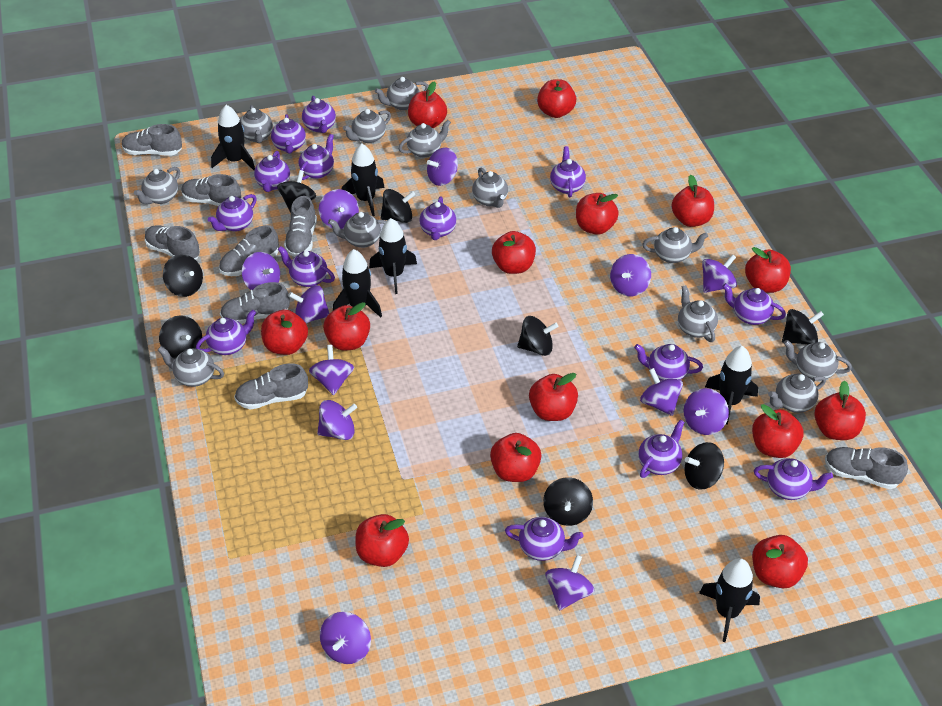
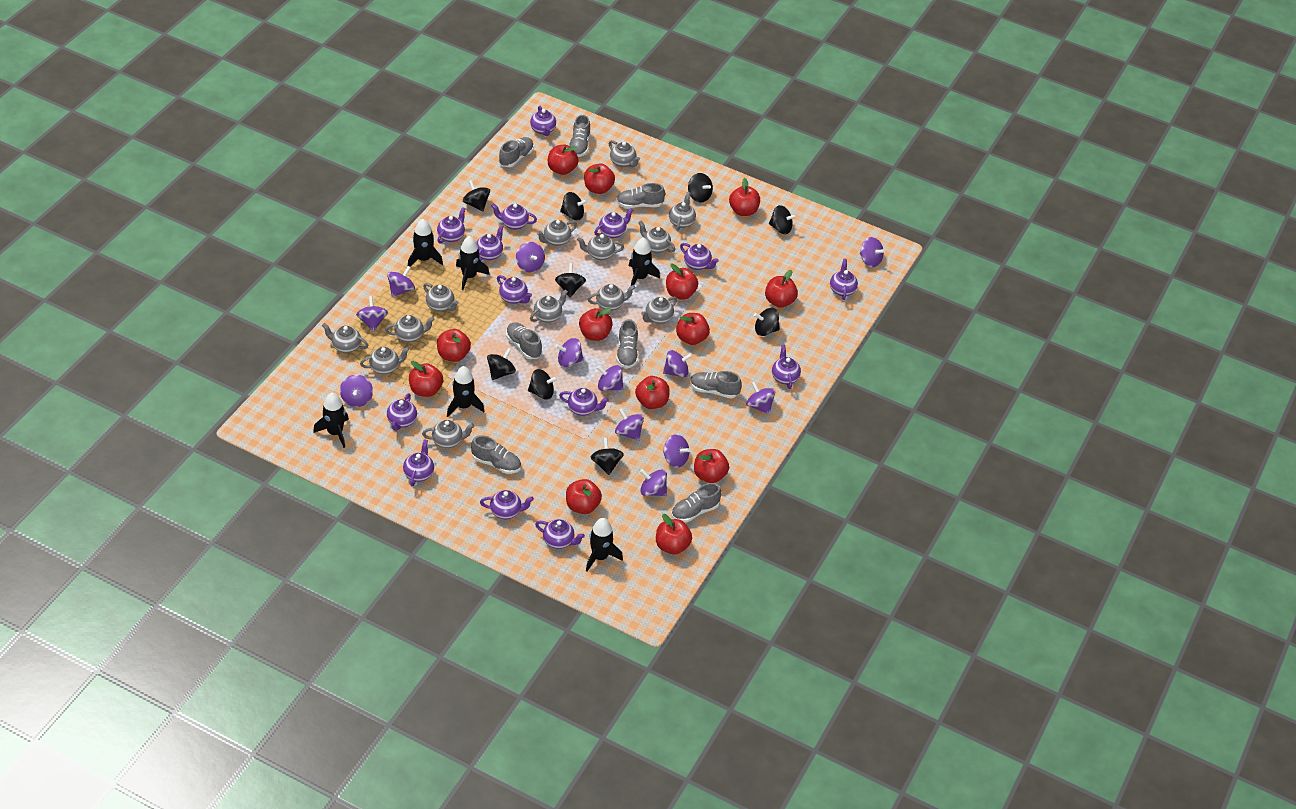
black spinning top: 8 -> 9
grey teapot: 12 -> 13
red apple: 14 -> 13

